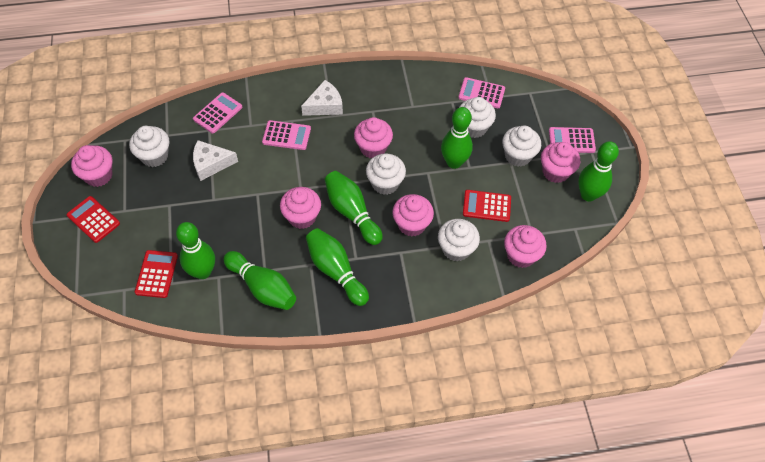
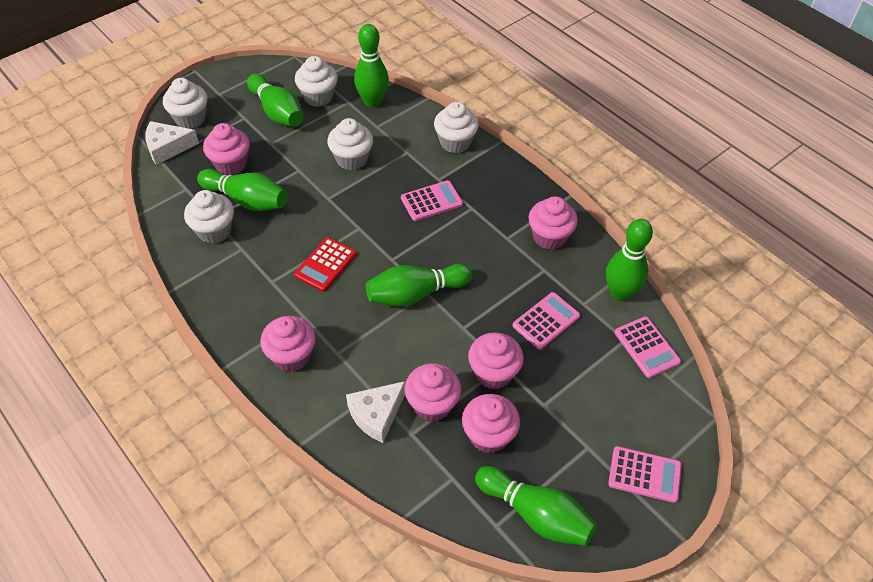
red calculator: 3 -> 1

